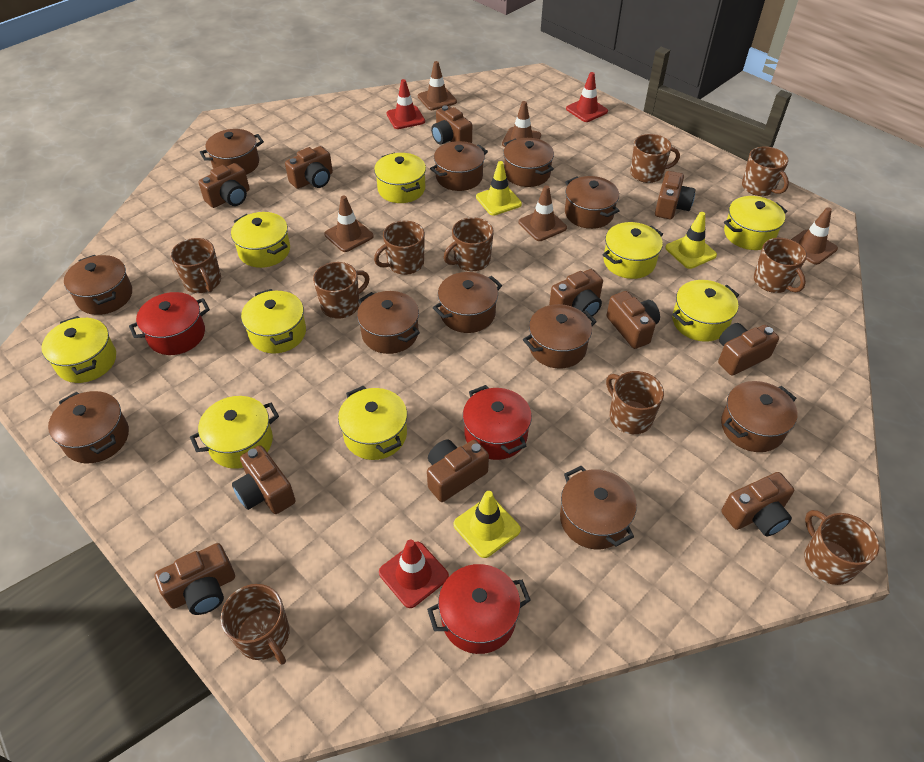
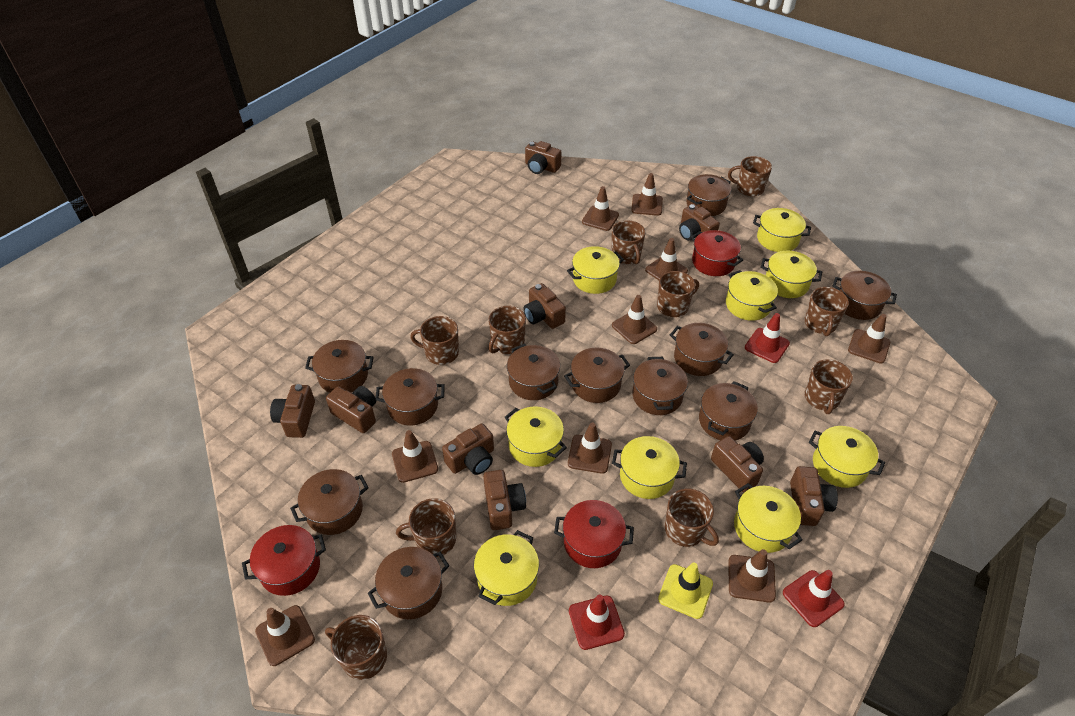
brown camera: 11 -> 9
brown traffic cone: 5 -> 9
yellow traffic cone: 3 -> 1

